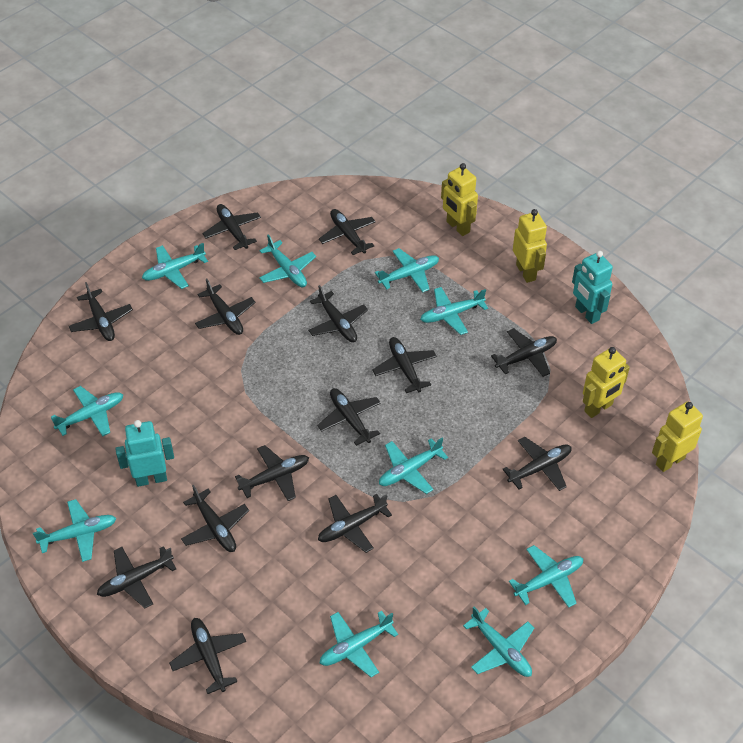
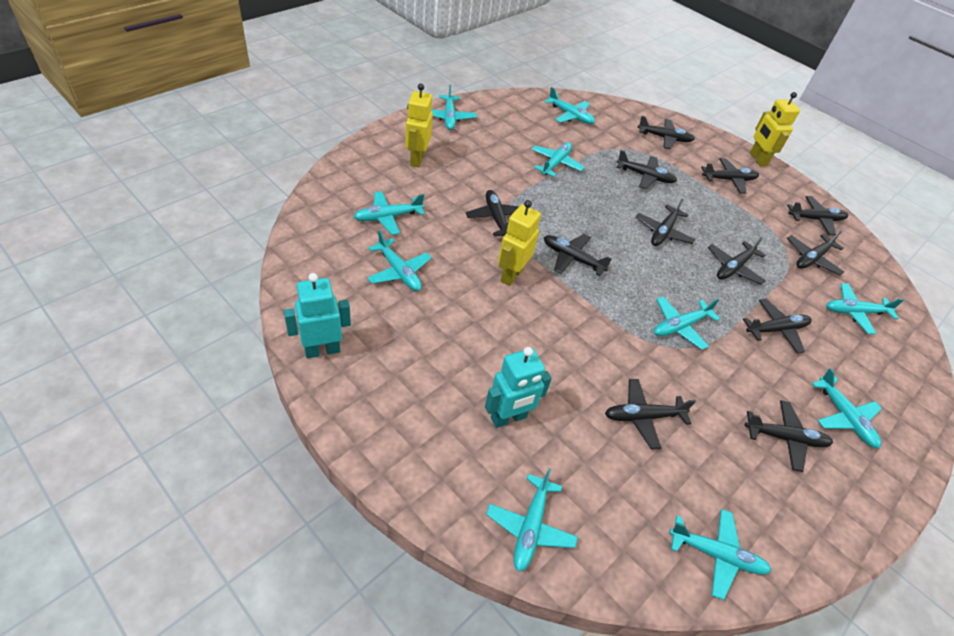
black plane: 14 -> 12
yellow robot: 4 -> 3

